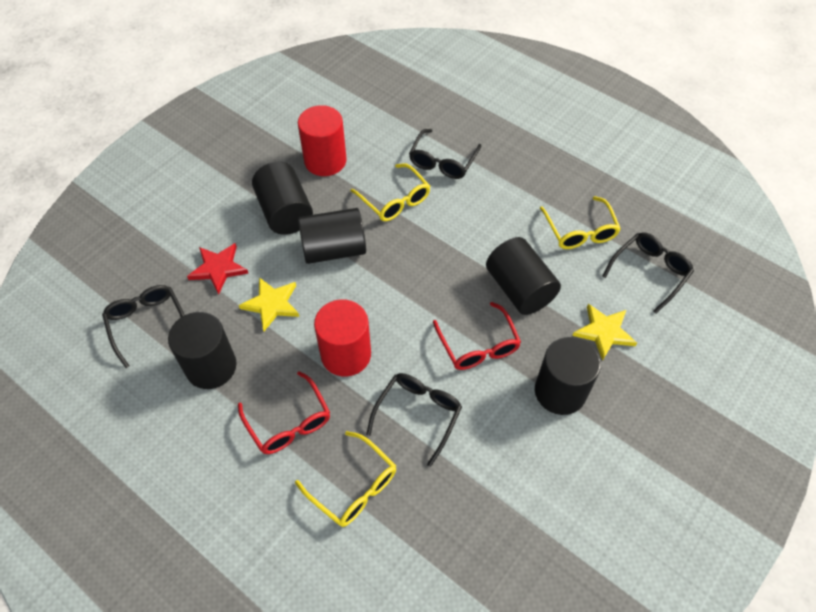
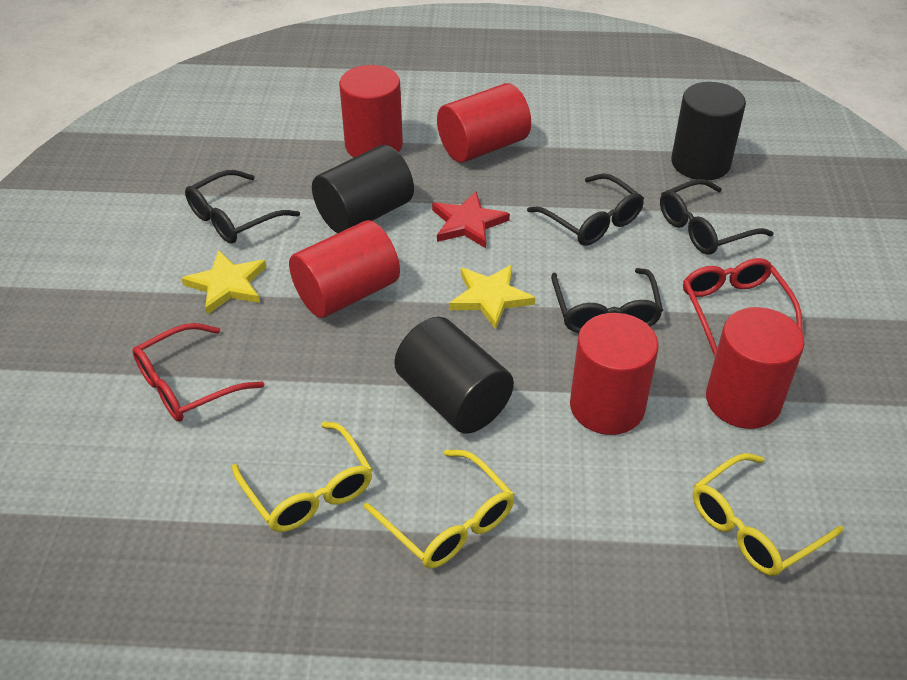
black cylinder: 5 -> 3
red cylinder: 2 -> 5

